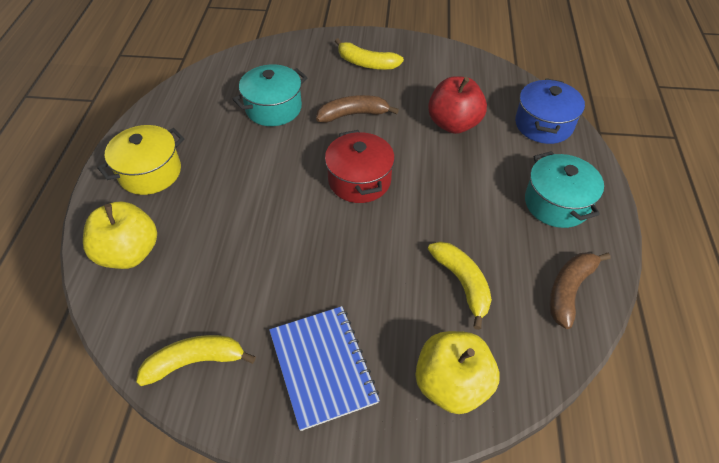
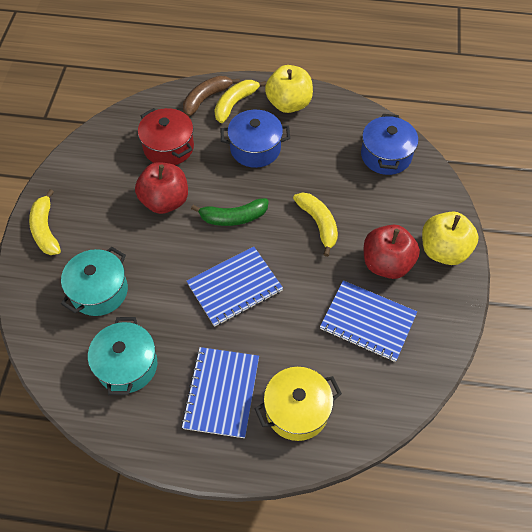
blue notebook: 1 -> 3
blue pot: 1 -> 2
brown banana: 2 -> 1
green banana: 0 -> 1
red apple: 1 -> 2

